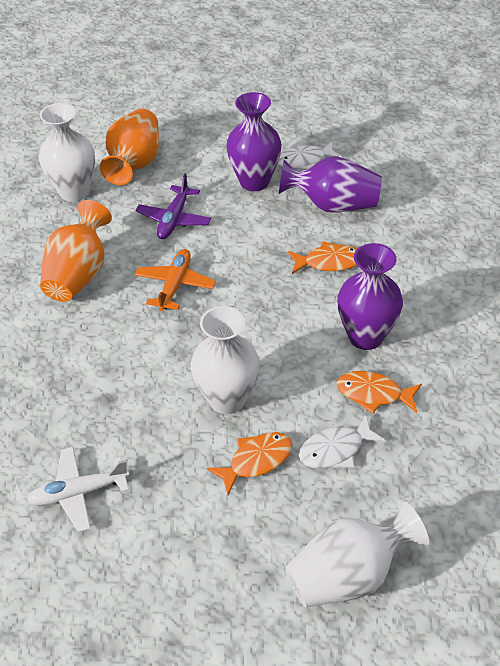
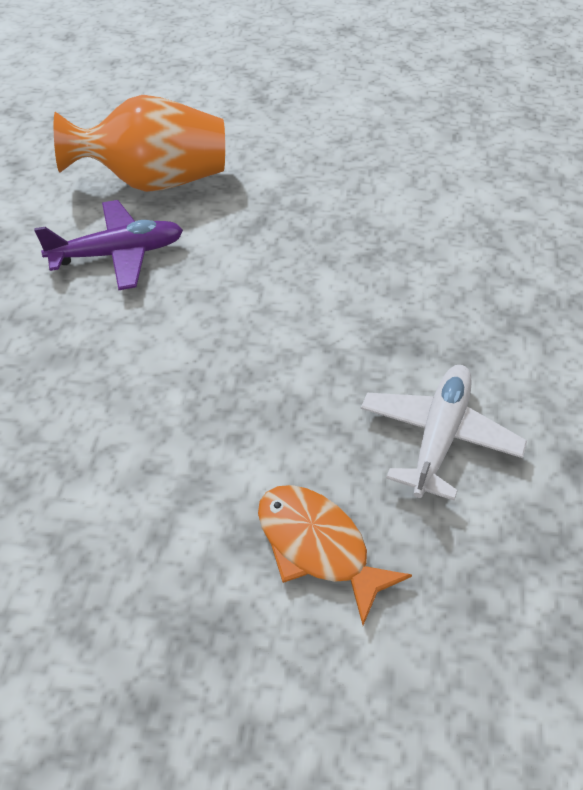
orange fish: 3 -> 1
orange plane: 1 -> 0
orange vase: 2 -> 1
purple vase: 3 -> 0
white fish: 2 -> 0
white vase: 3 -> 0

